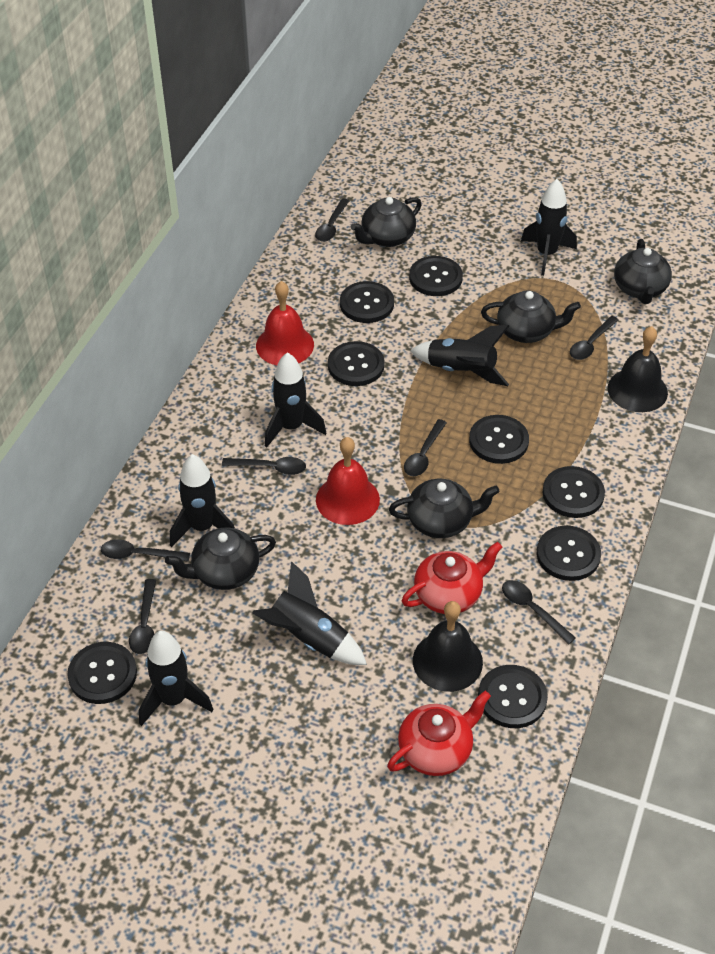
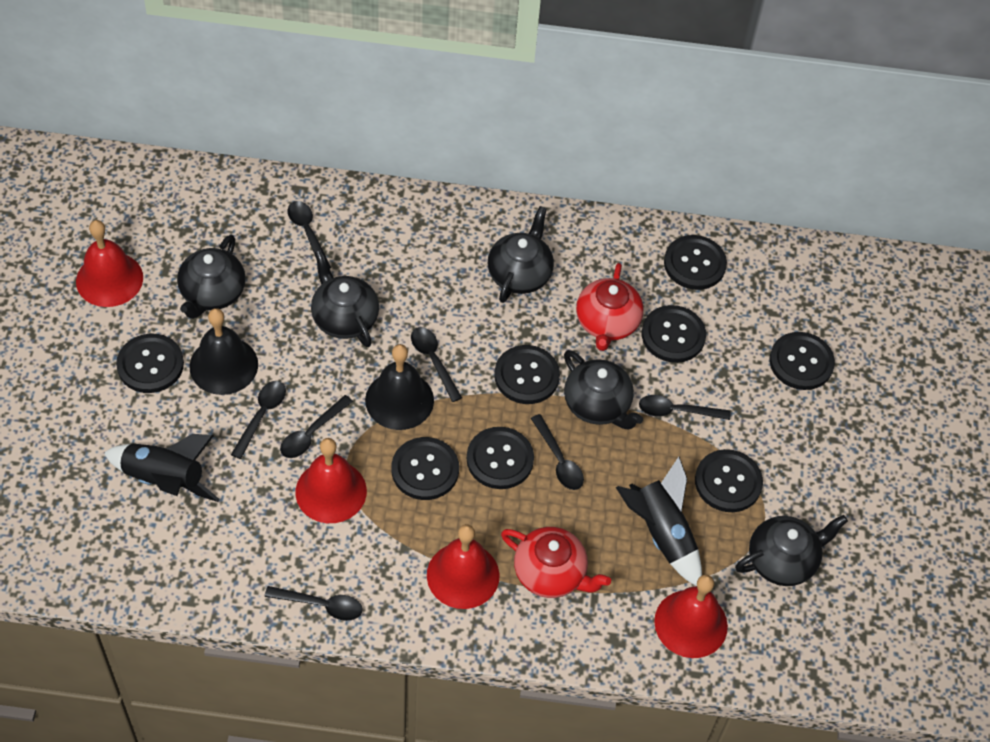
black rocket: 6 -> 2
red bell: 2 -> 4

